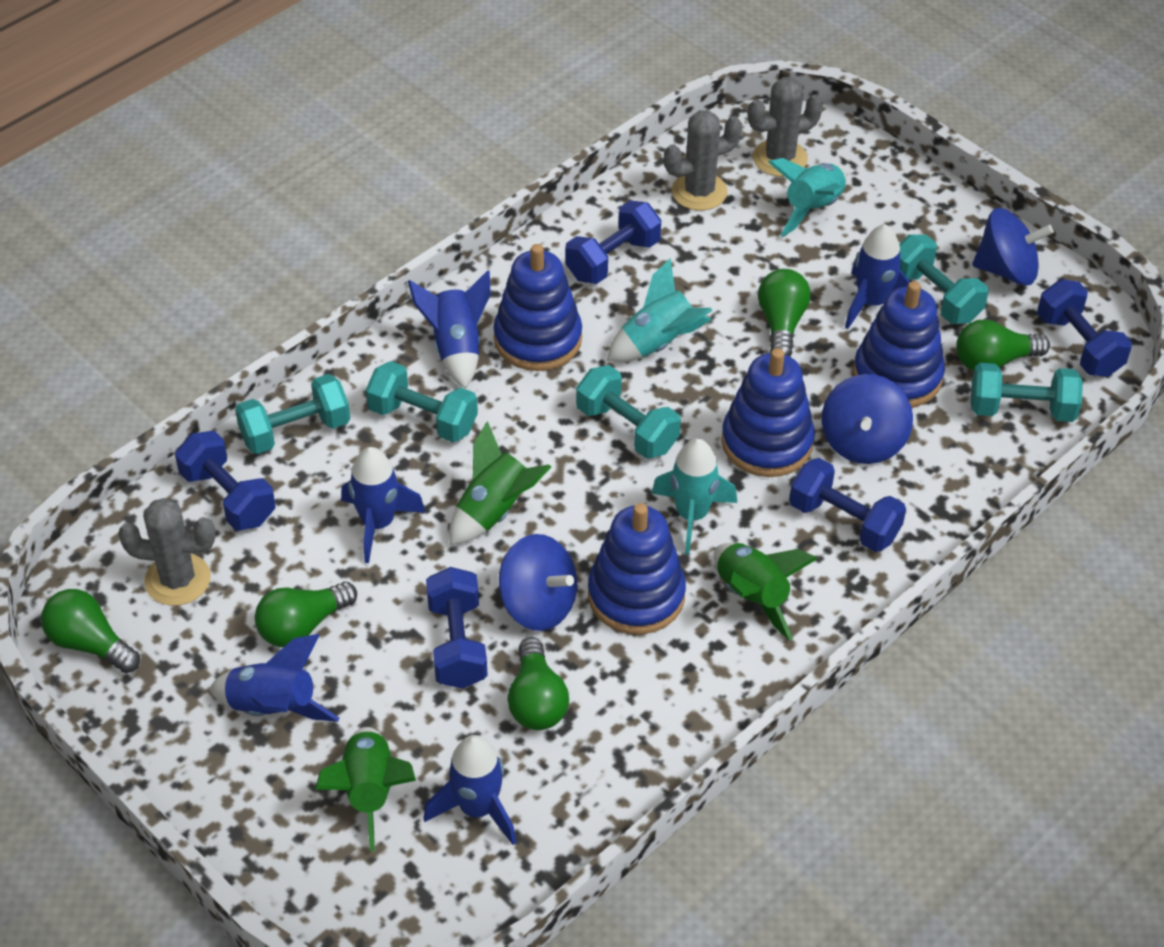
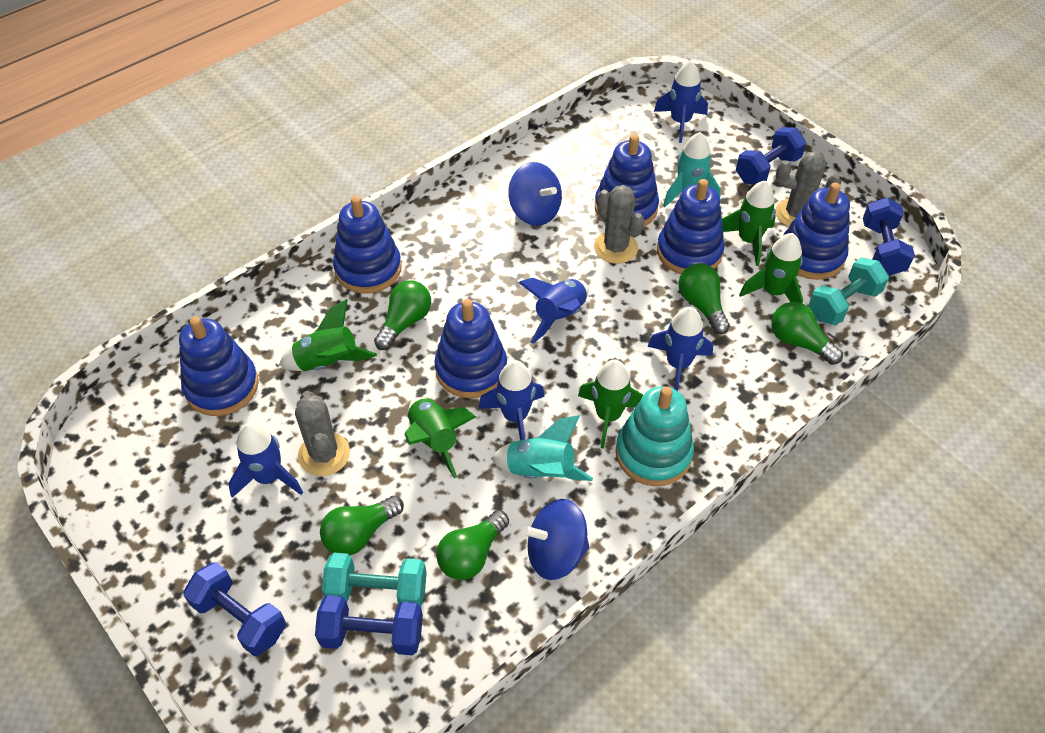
blue dumbbell: 5 -> 4
blue spinning top: 3 -> 2
blue stacking toy: 4 -> 6
green rocket: 3 -> 5
turquoise dumbbell: 5 -> 2
turquoise rocket: 3 -> 2
turquoise stacking toy: 0 -> 1

